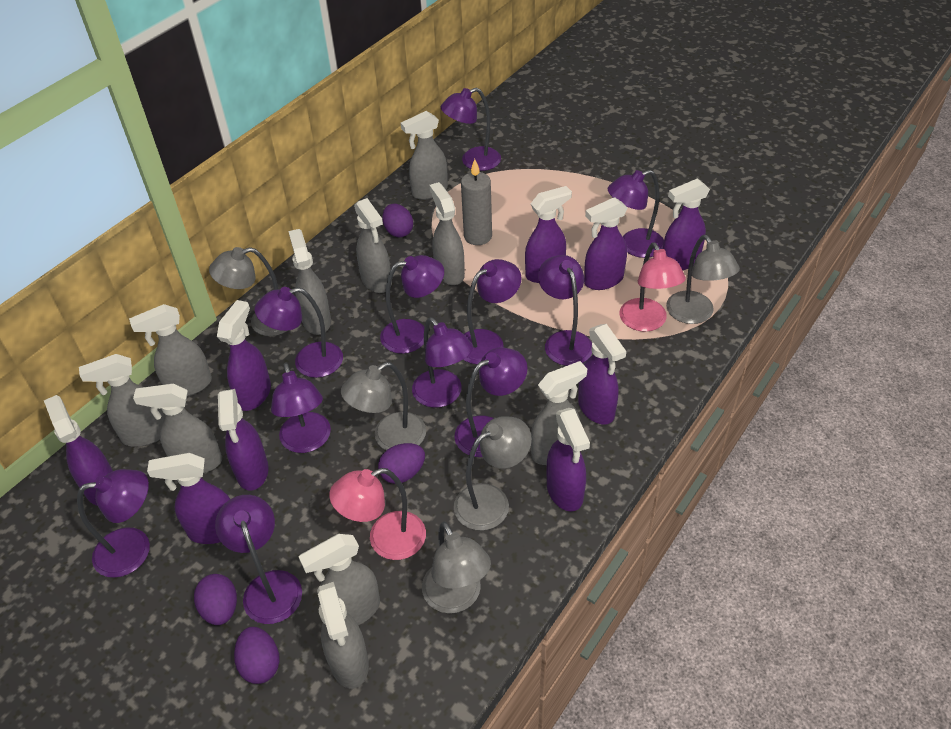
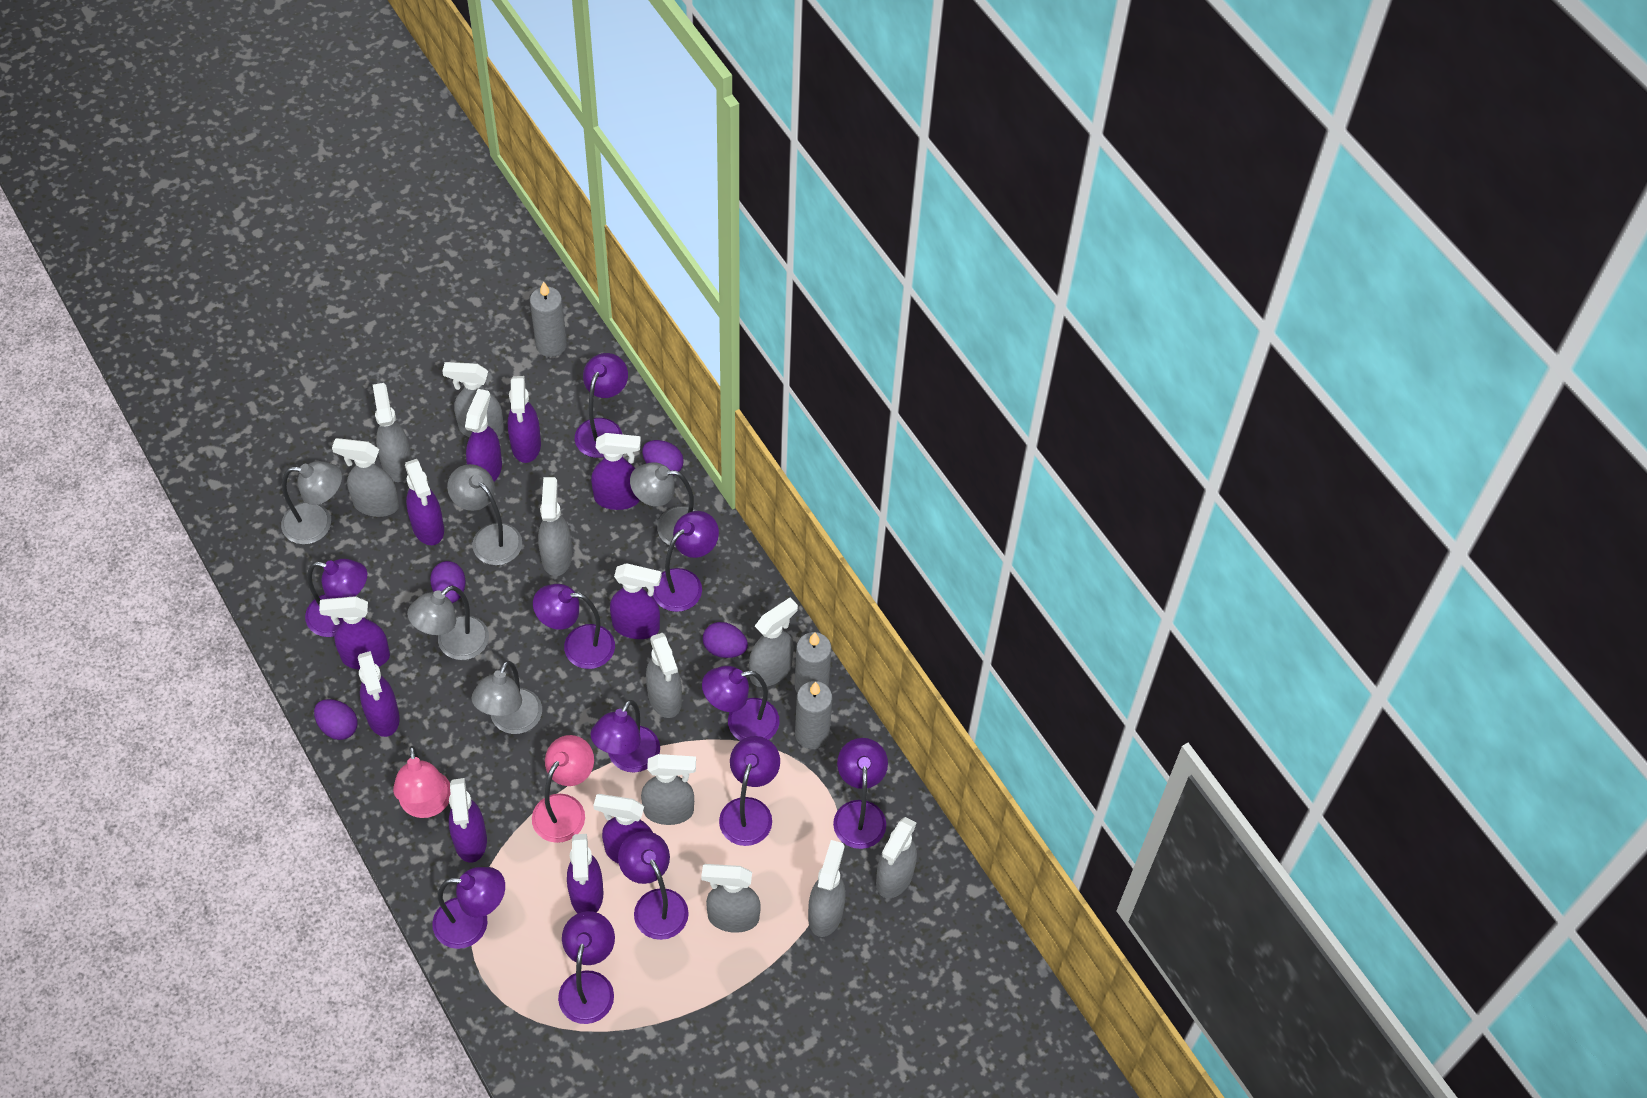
grey candle: 1 -> 3
purple spray bottle: 9 -> 10

